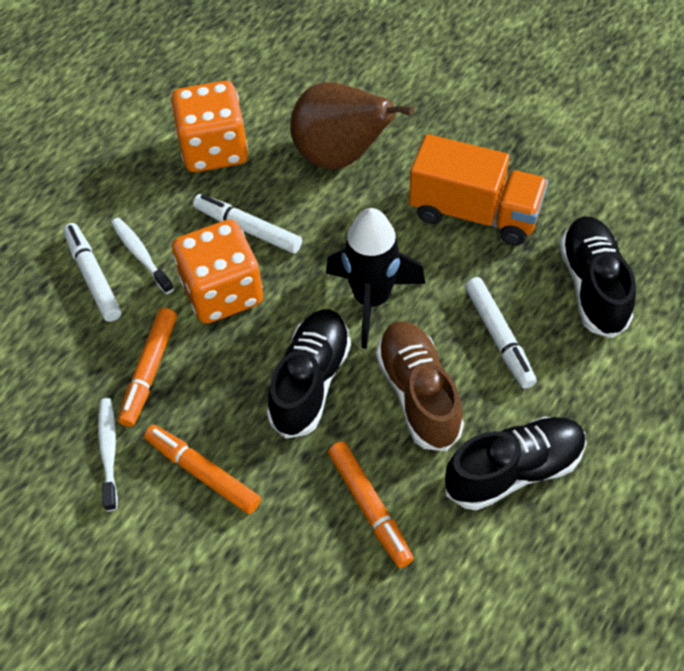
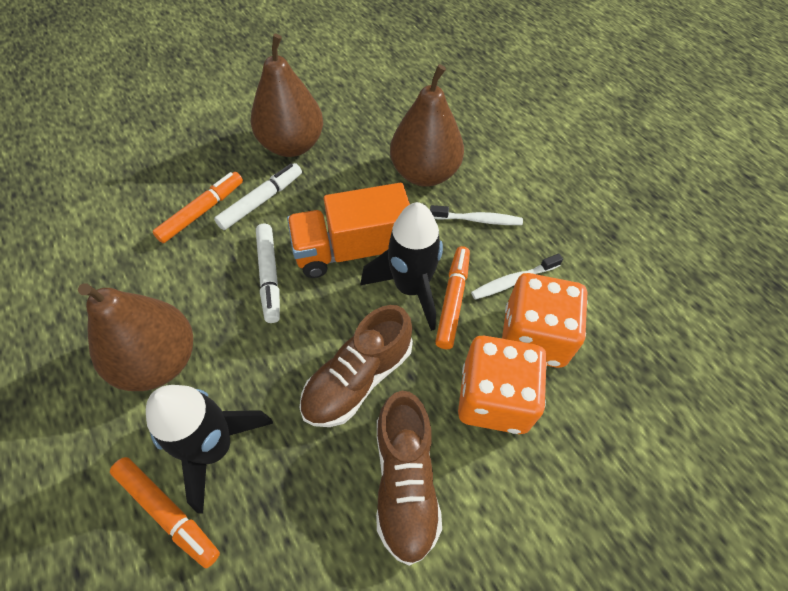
black rocket: 1 -> 2
black shoe: 3 -> 0
brown pear: 1 -> 3
brown shoe: 1 -> 2
white marker: 3 -> 2

